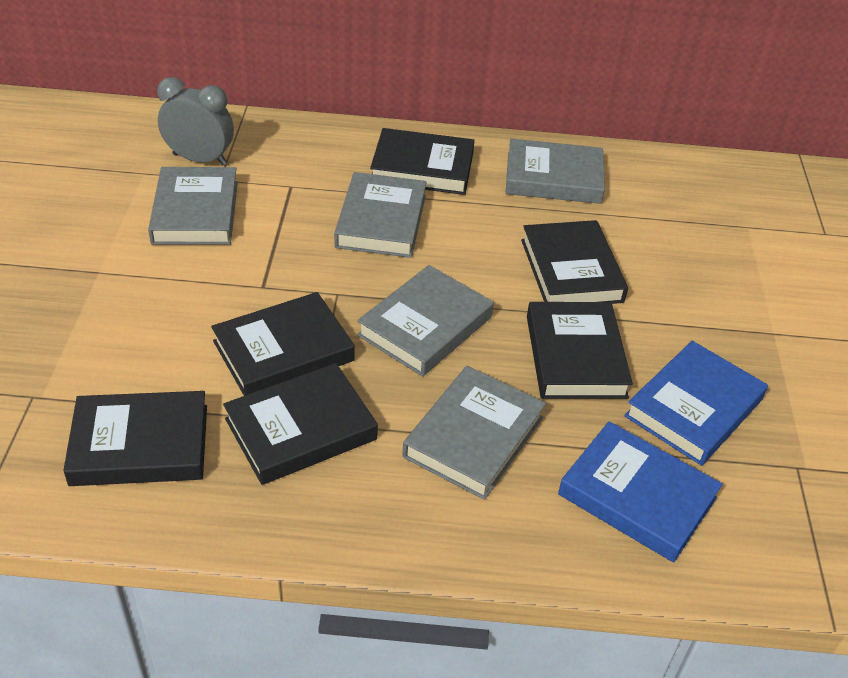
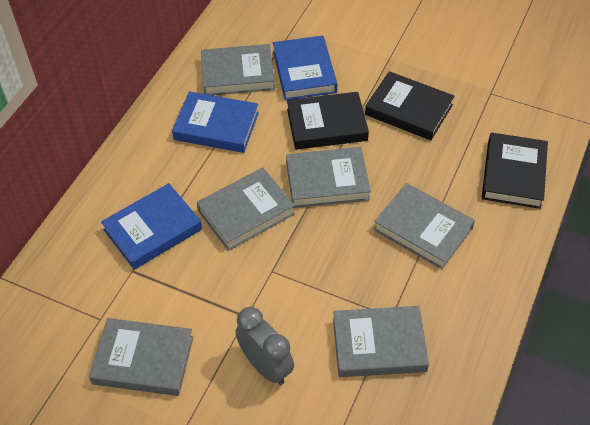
black book: 6 -> 3
blue book: 2 -> 3
grey book: 5 -> 6

